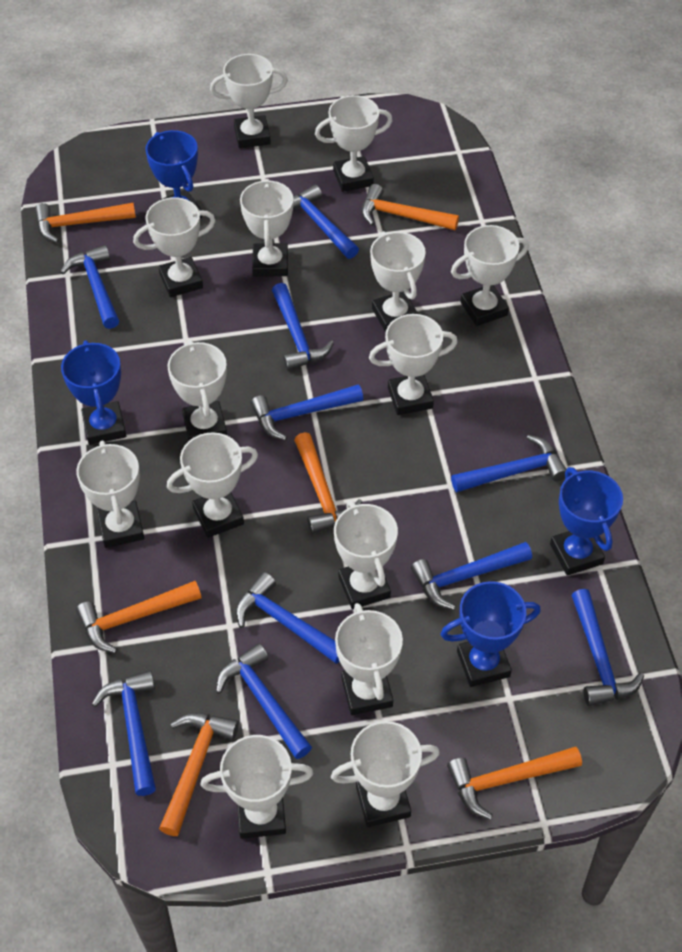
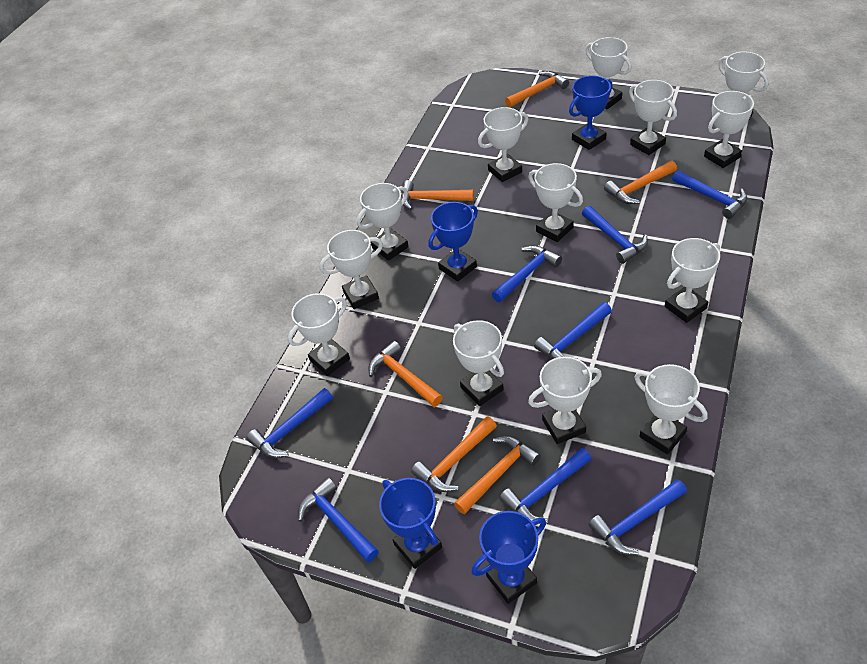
blue hammer: 10 -> 8
white trophy: 14 -> 13

